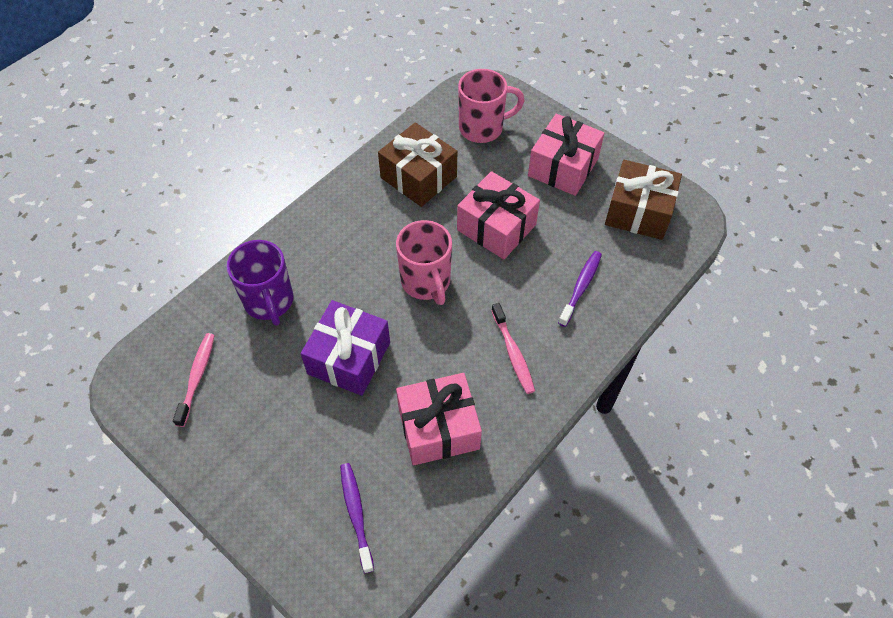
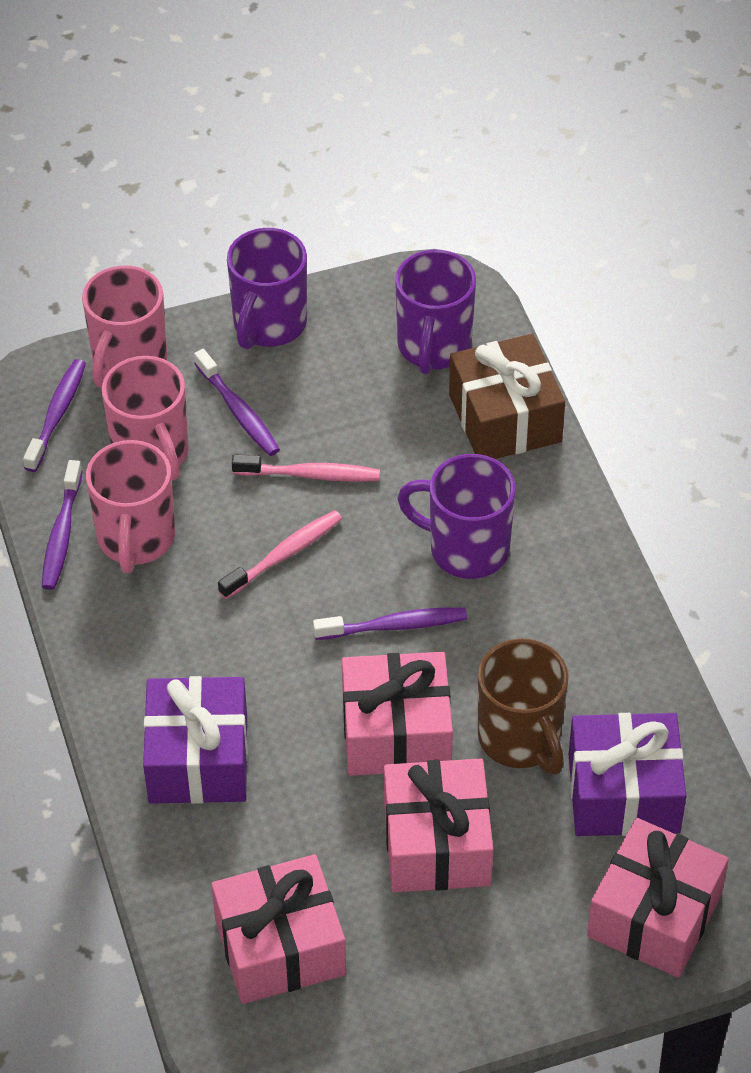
brown gift: 2 -> 1
brown mug: 0 -> 1
pink gift: 3 -> 4
pink mug: 2 -> 3
purple gift: 1 -> 2
purple mug: 1 -> 3
purple toothbrush: 2 -> 4

